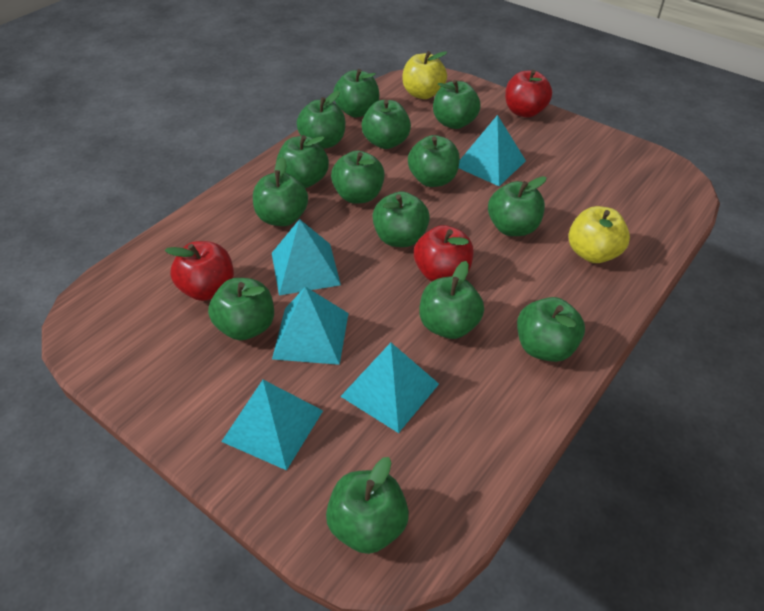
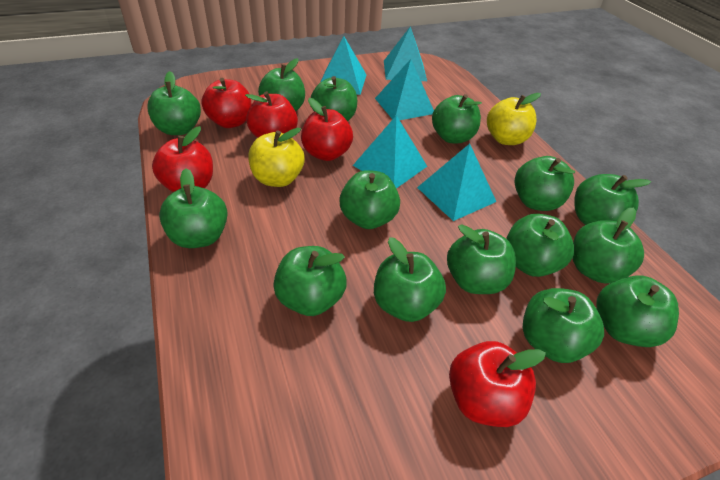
green apple: 14 -> 15
red apple: 3 -> 5

